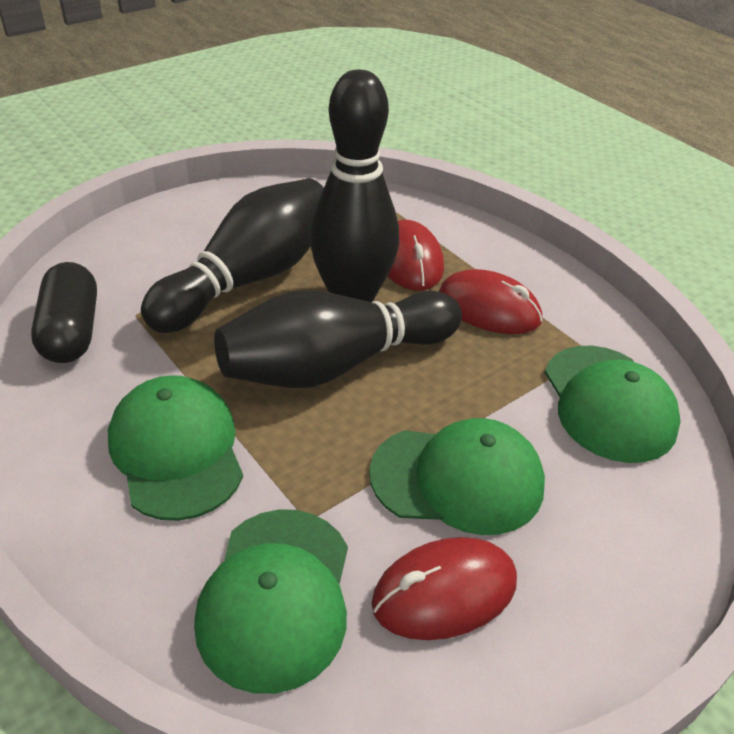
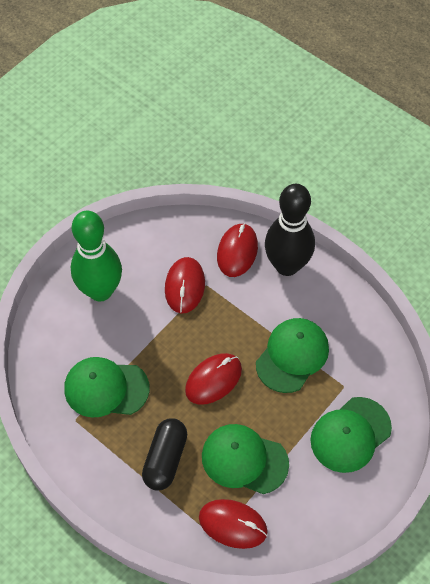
black bowling pin: 3 -> 1
green bowling pin: 0 -> 1
red mouse: 3 -> 4

